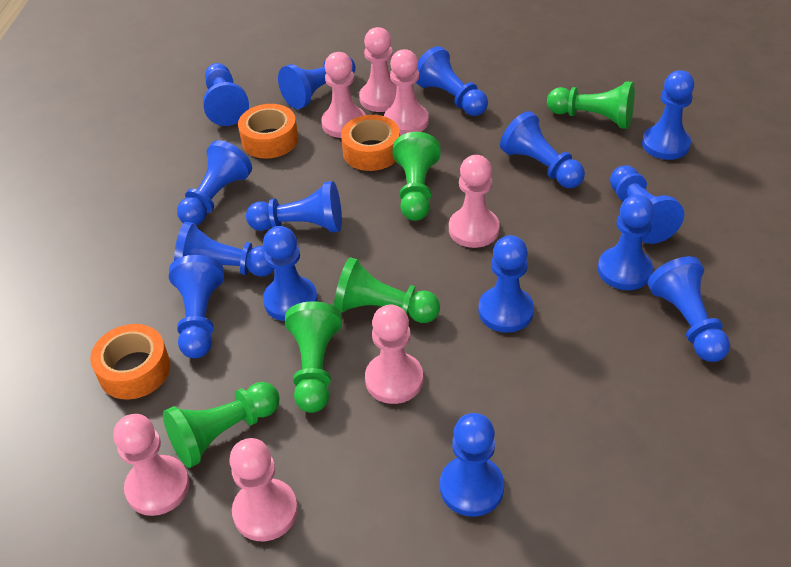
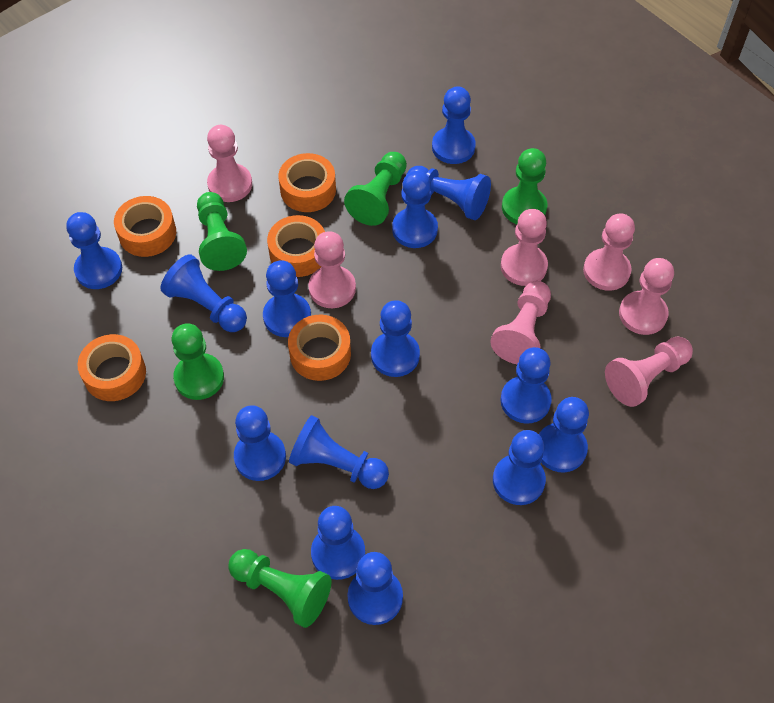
blue pawn: 15 -> 14
orange tape: 3 -> 5

